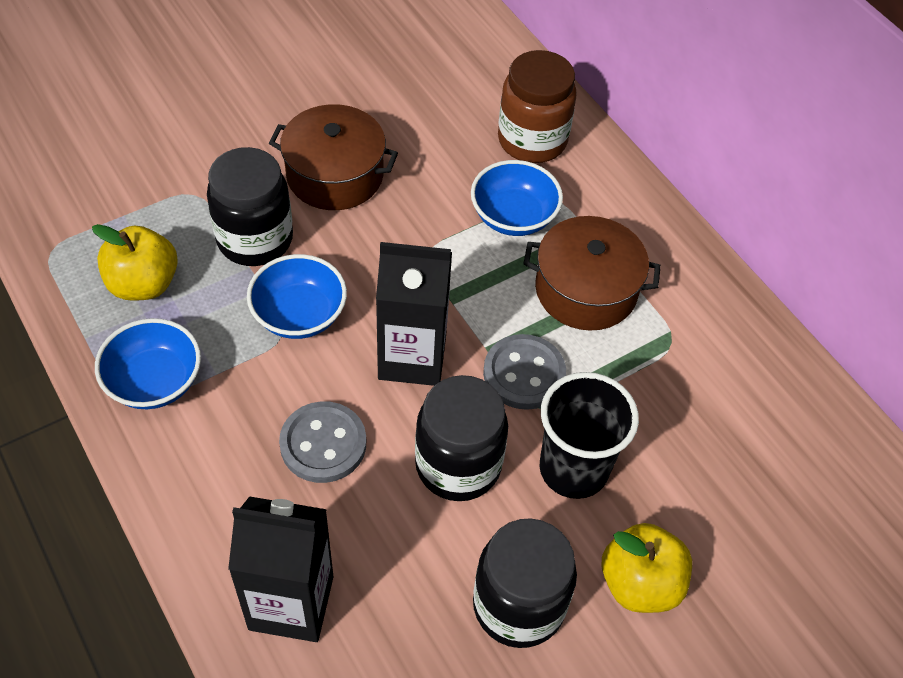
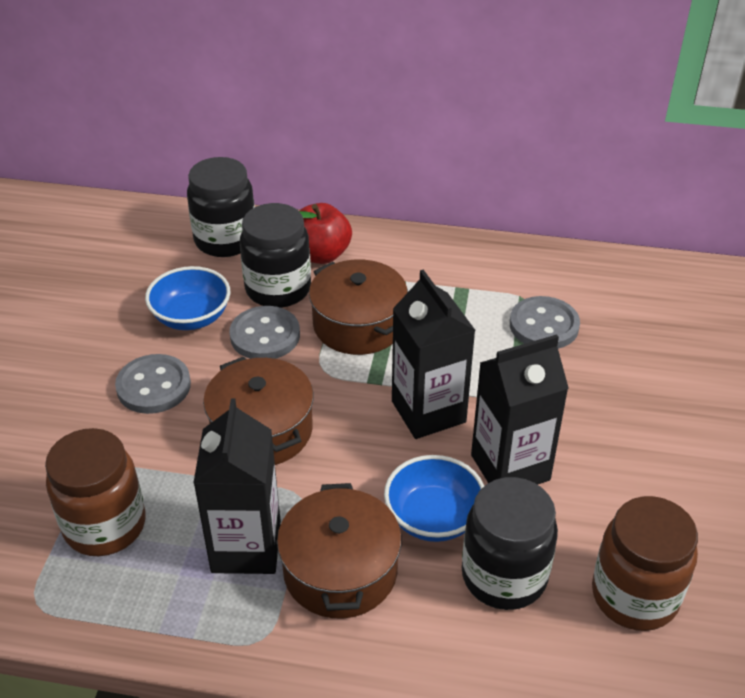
black carton: 2 -> 3
black cup: 1 -> 0
blue bowl: 3 -> 2
brown jar: 1 -> 2
brown pot: 2 -> 3
grey button: 2 -> 3
red apple: 0 -> 1
yellow apple: 2 -> 0

